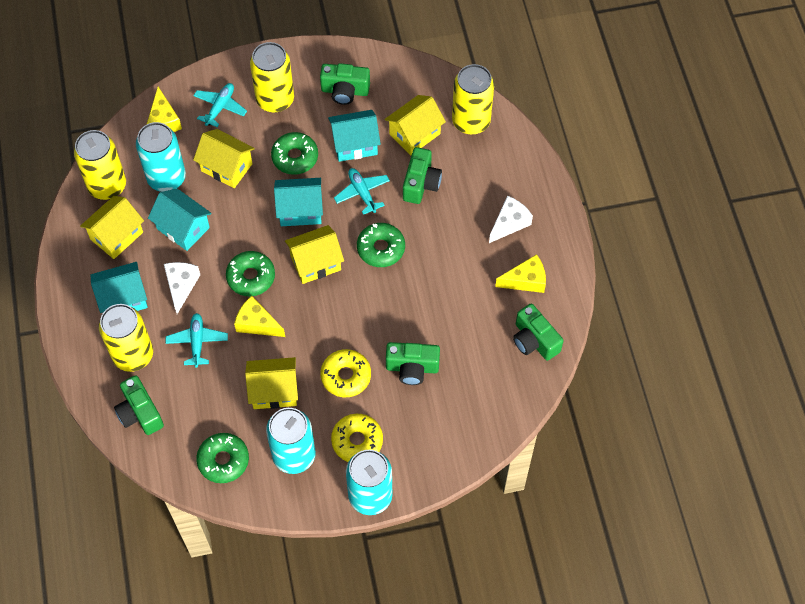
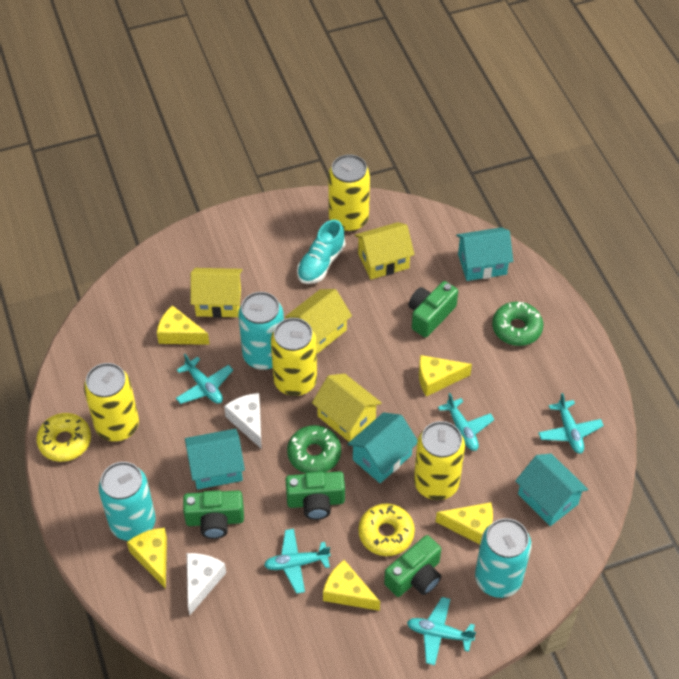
green camera: 5 -> 4
green donut: 4 -> 2
turquoise plane: 3 -> 5
turquoise shoe: 0 -> 1
yellow cheese: 3 -> 5
yellow house: 5 -> 4

